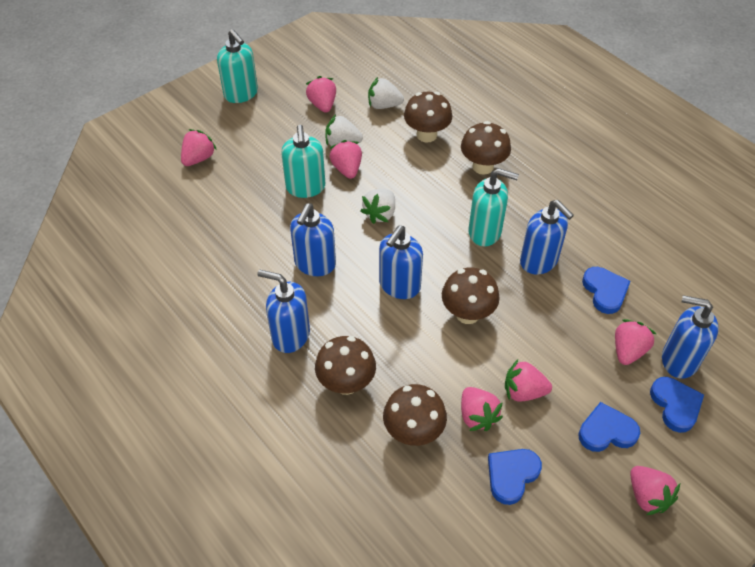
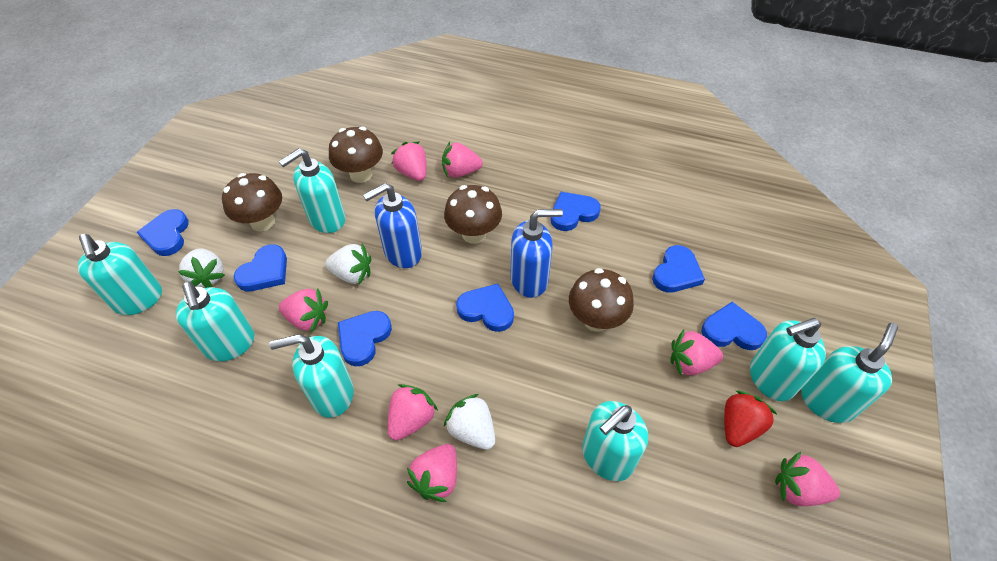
blue heart: 4 -> 7
blue soap dispenser: 5 -> 2
brown mushroom: 5 -> 4
red strawberry: 0 -> 1
turquoise soap dispenser: 3 -> 7

